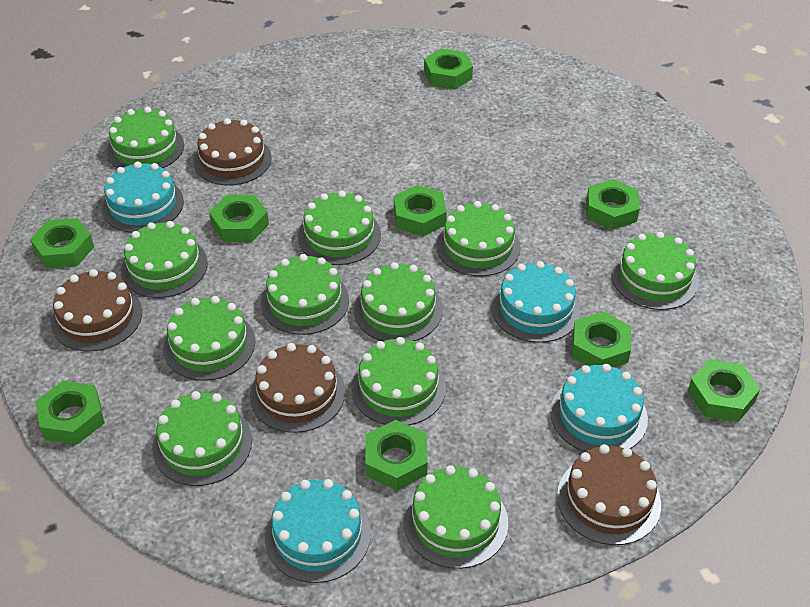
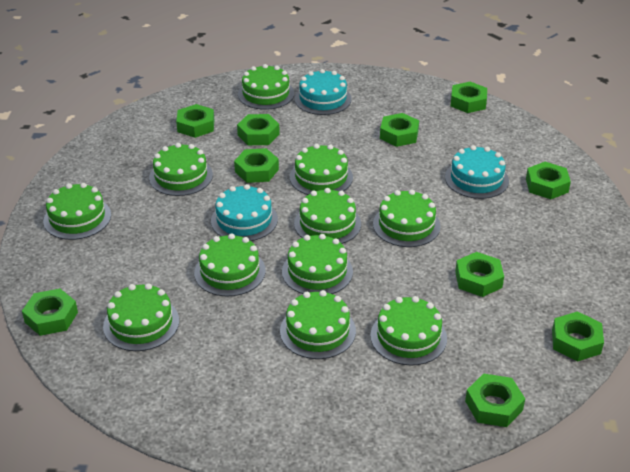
brown cake: 4 -> 0
green nut: 9 -> 10
turquoise cake: 4 -> 3

